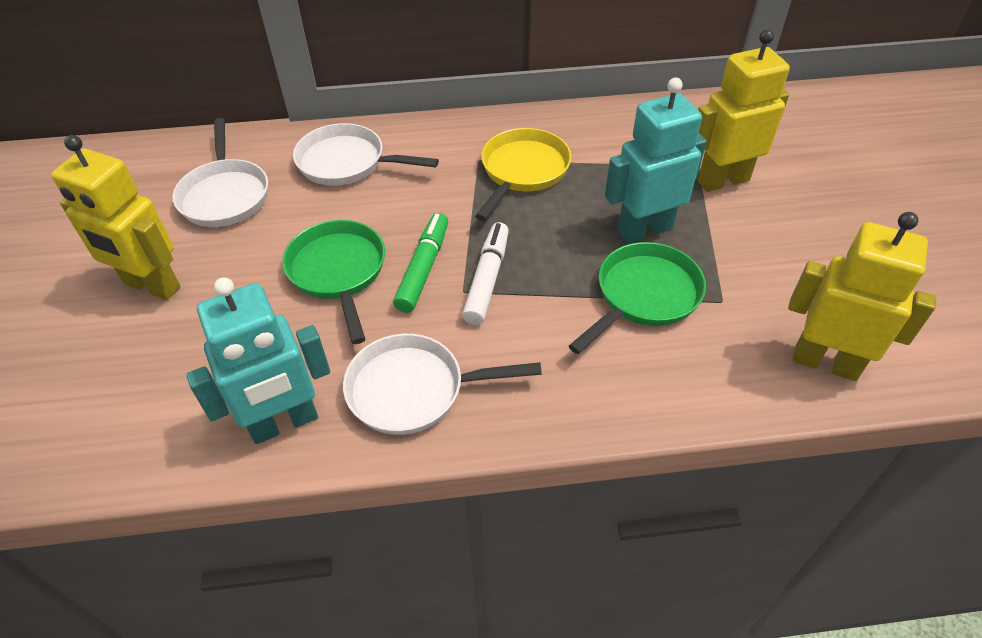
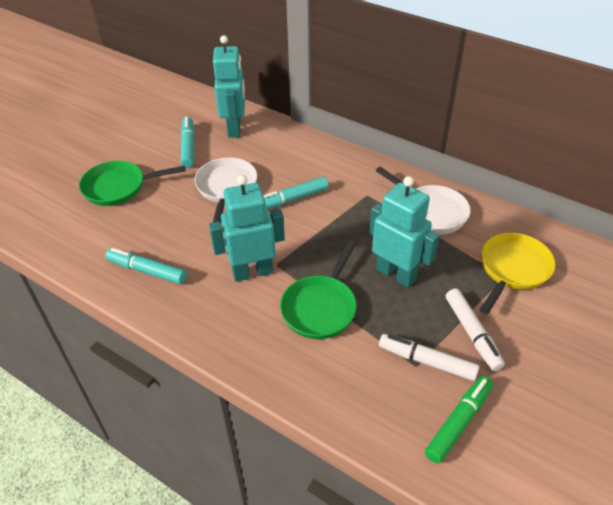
turquoise marker: 0 -> 3
turquoise robot: 2 -> 3
white marker: 1 -> 2
white pan: 3 -> 2
yellow robot: 3 -> 0

